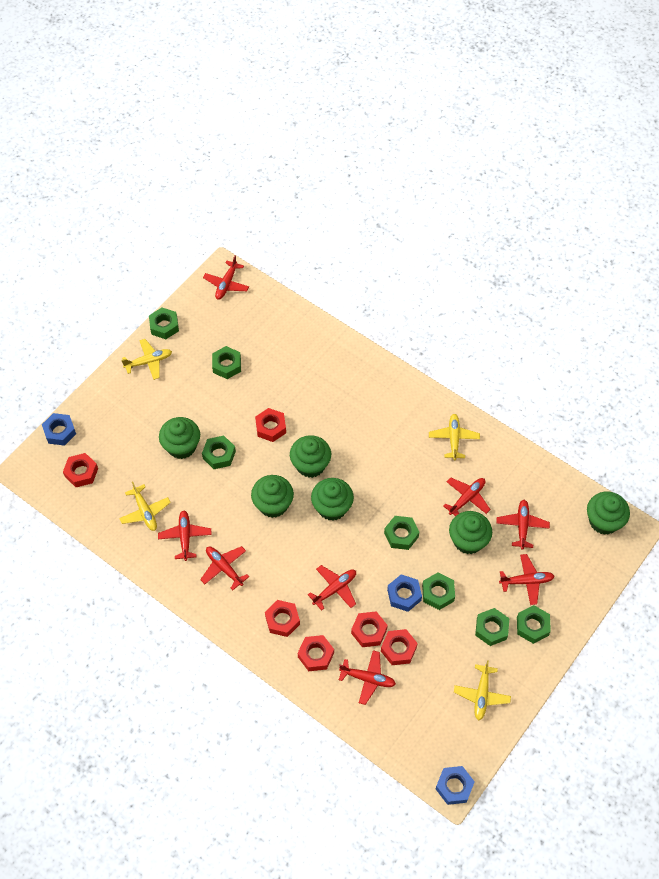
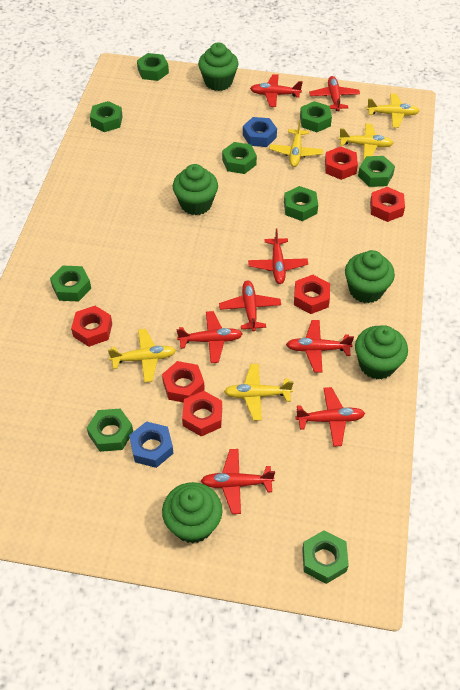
blue nut: 3 -> 2
green cupcake: 6 -> 5
green nut: 7 -> 9
yellow plane: 4 -> 5

